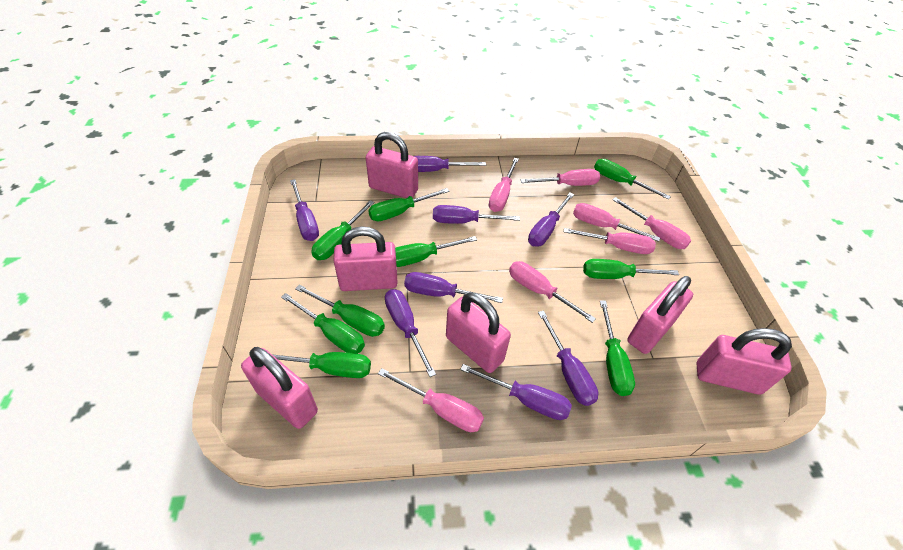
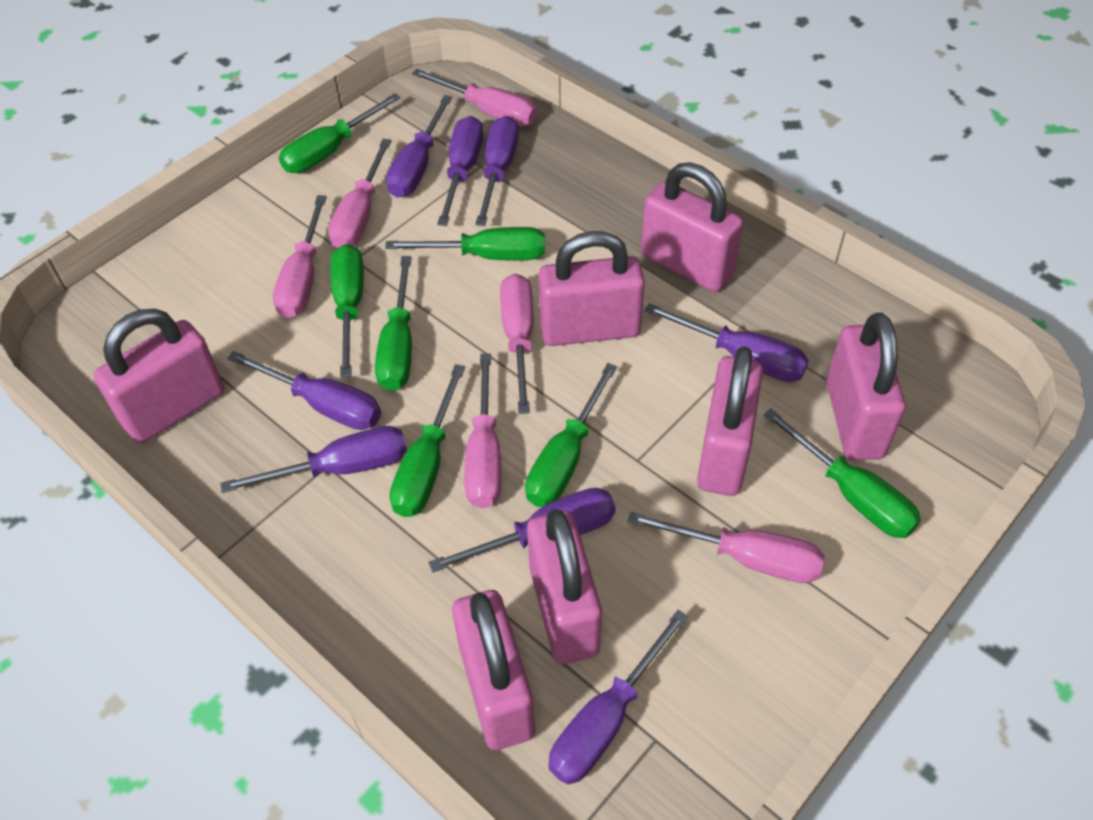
green screwdriver: 9 -> 7
pink padlock: 6 -> 7
pink screwdriver: 7 -> 6

